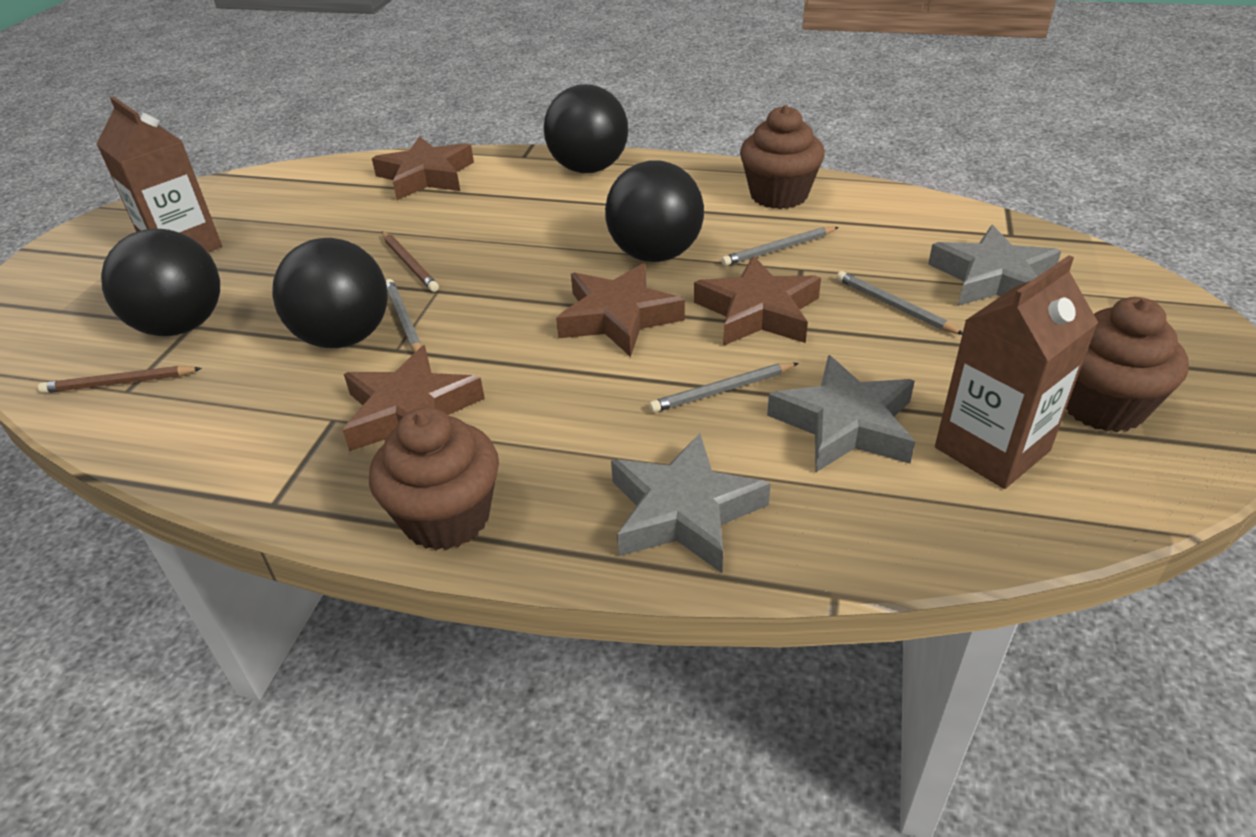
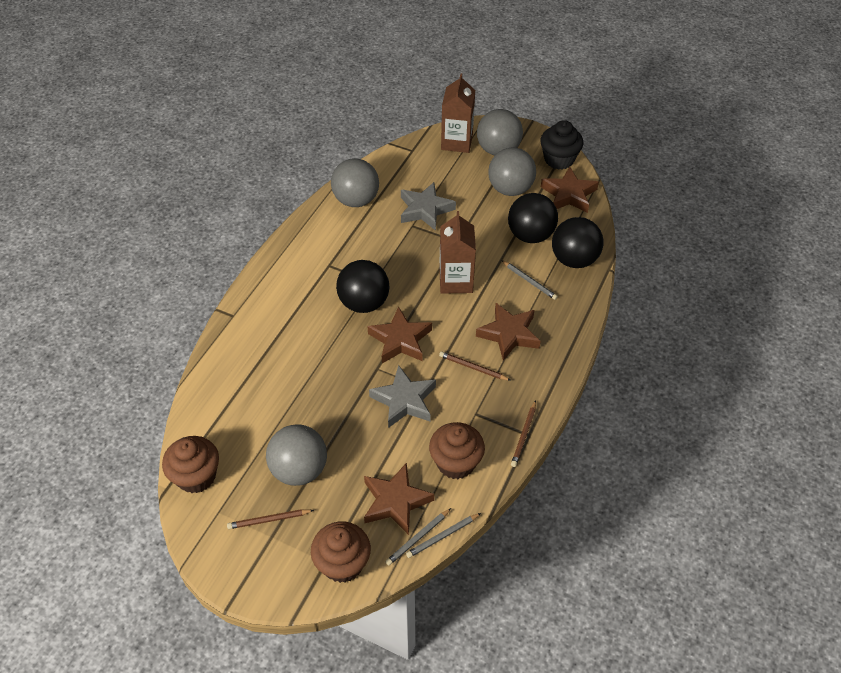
black ball: 4 -> 3
black cupcake: 0 -> 1
brown pencil: 2 -> 3
grey ball: 0 -> 4
grey pencil: 4 -> 3
grey star: 3 -> 2

